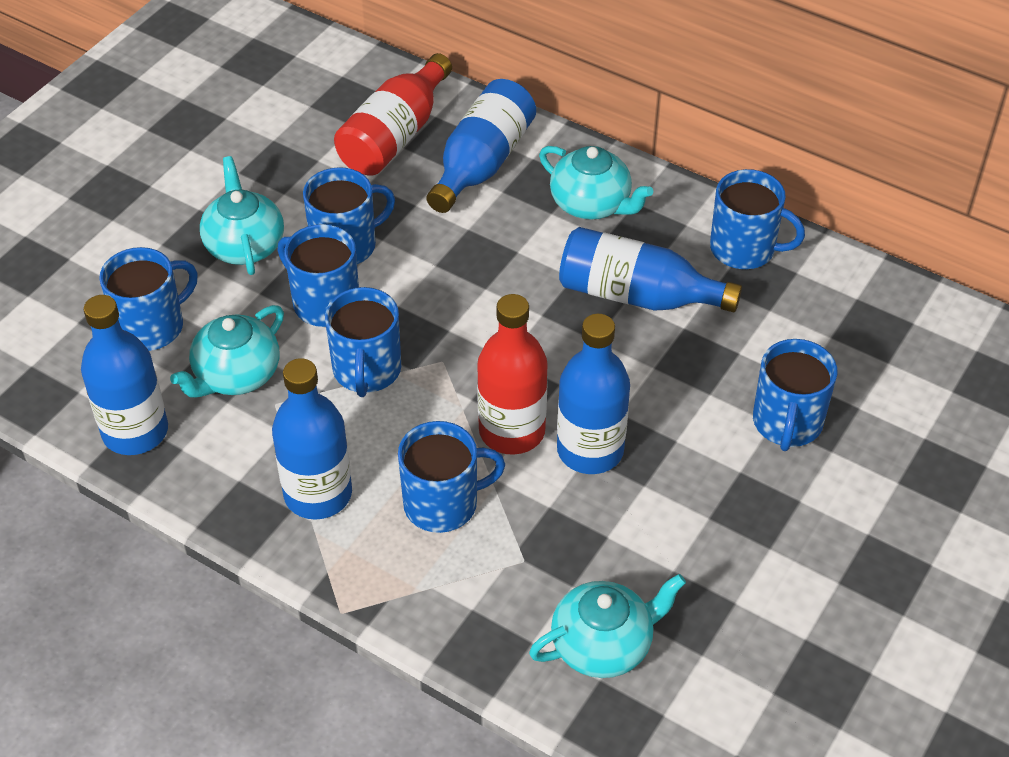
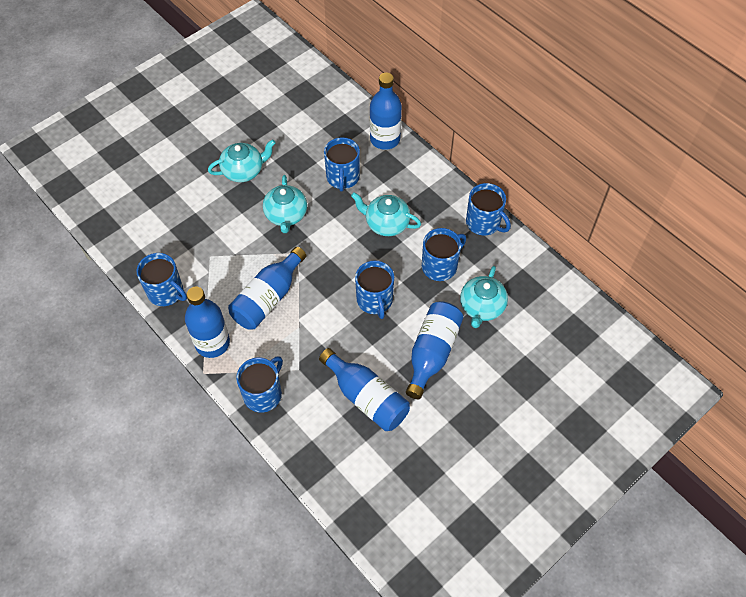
blue mug: 7 -> 6
red bottle: 2 -> 0

